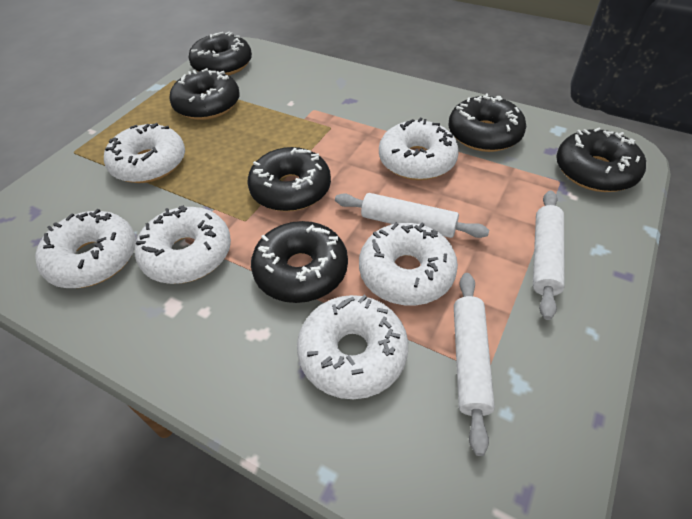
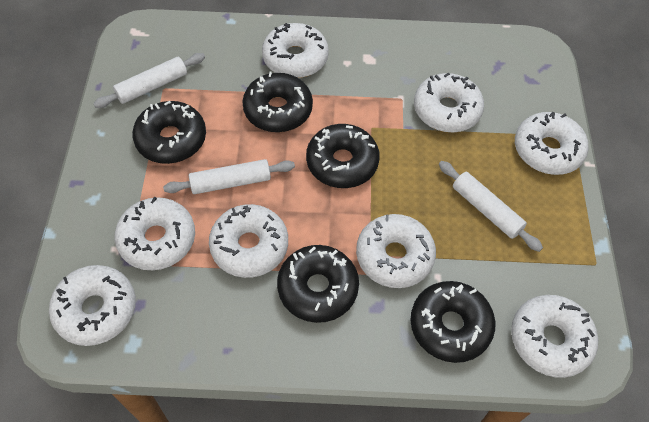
black donut: 6 -> 5
white donut: 6 -> 8

